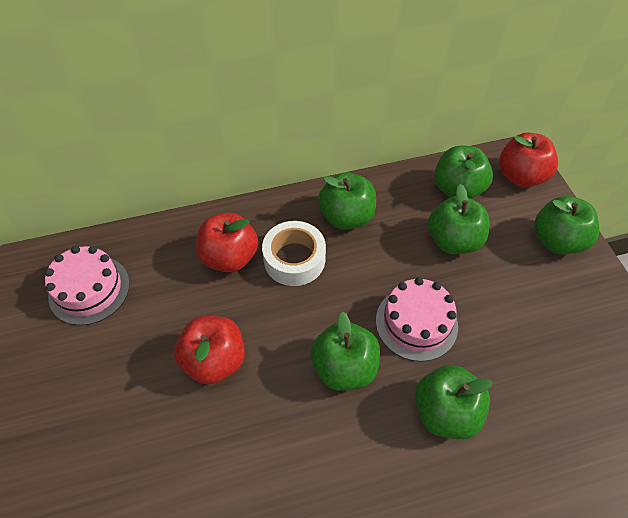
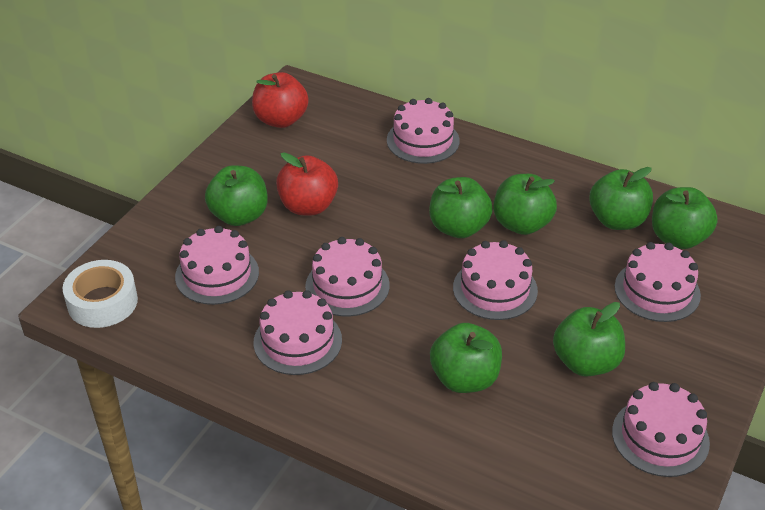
green apple: 6 -> 7
pink cake: 2 -> 7
red apple: 3 -> 2

